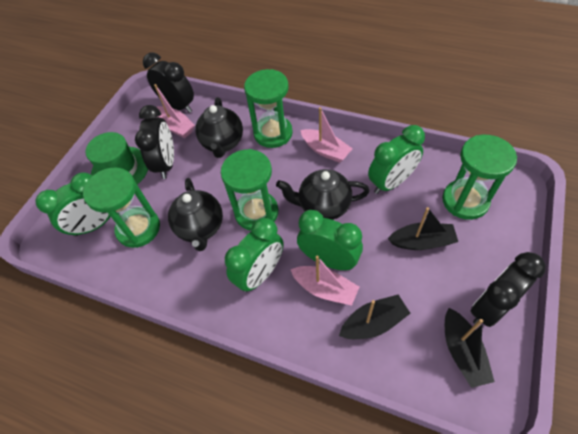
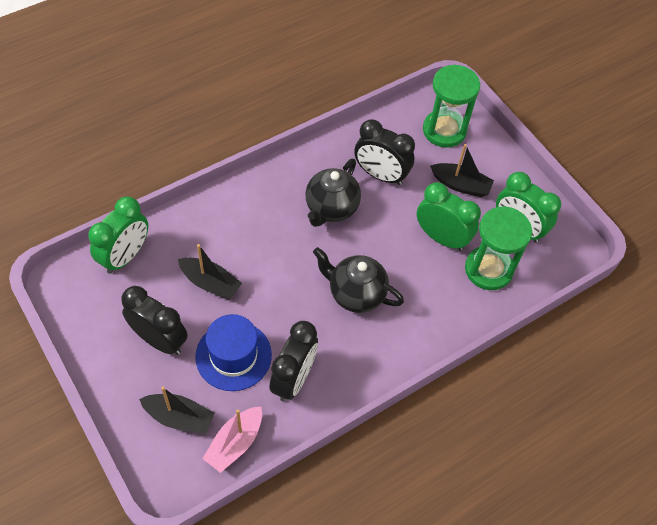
black teapot: 3 -> 2
blue hat: 0 -> 1
green clock: 4 -> 3
green hat: 1 -> 0
green hourglass: 4 -> 2
pink boat: 3 -> 1

